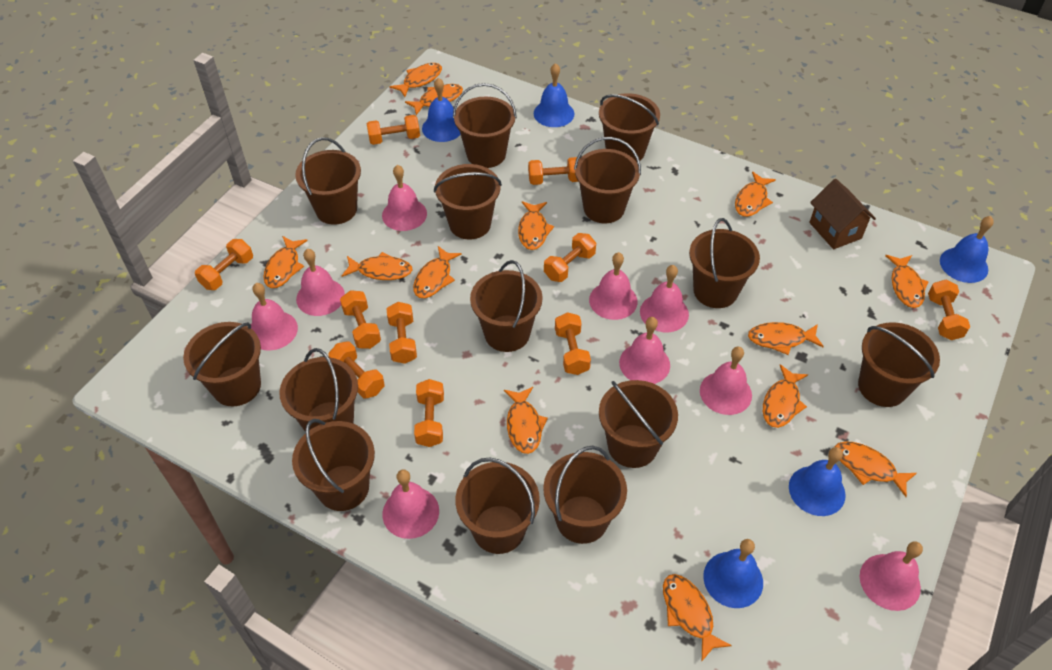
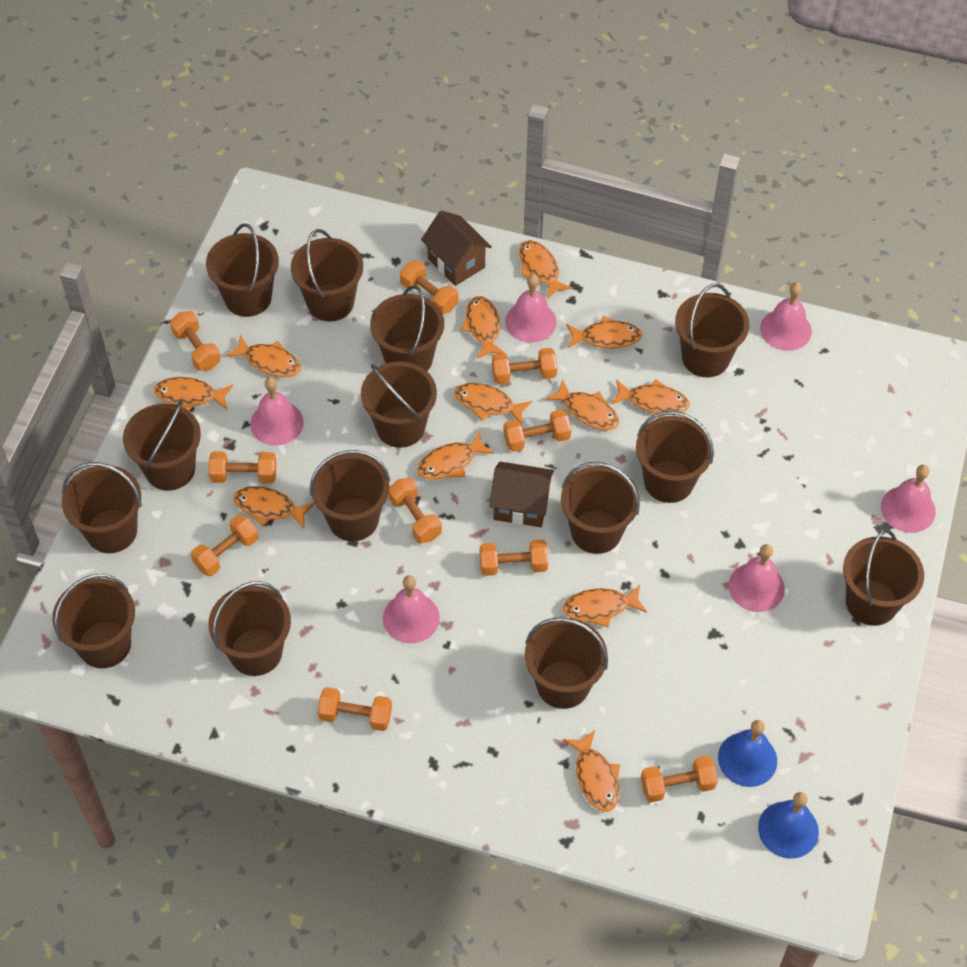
blue bell: 5 -> 2
brown house: 1 -> 2
orange fish: 13 -> 12
pink bell: 9 -> 6

